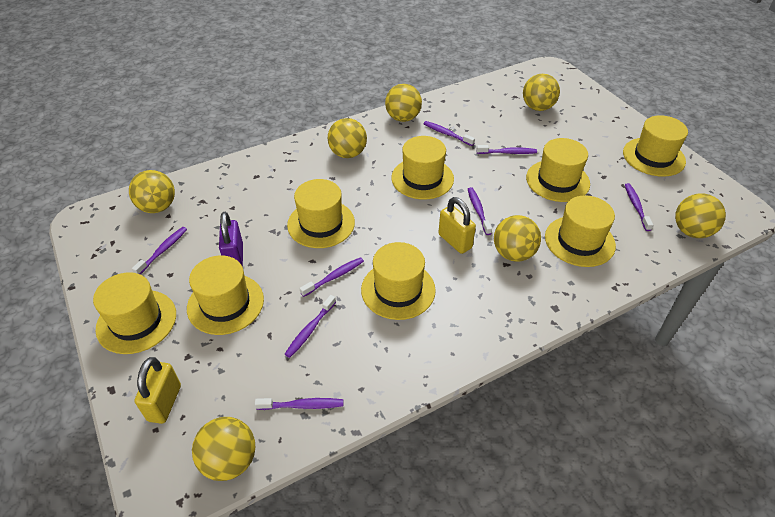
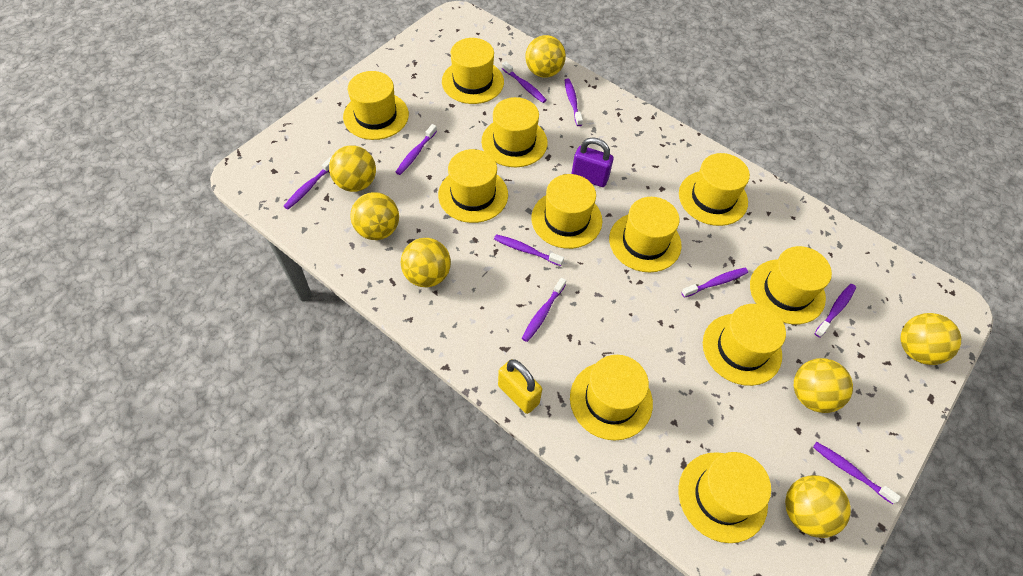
purple toothbrush: 8 -> 9
yellow hat: 8 -> 11
yellow padlock: 2 -> 1

